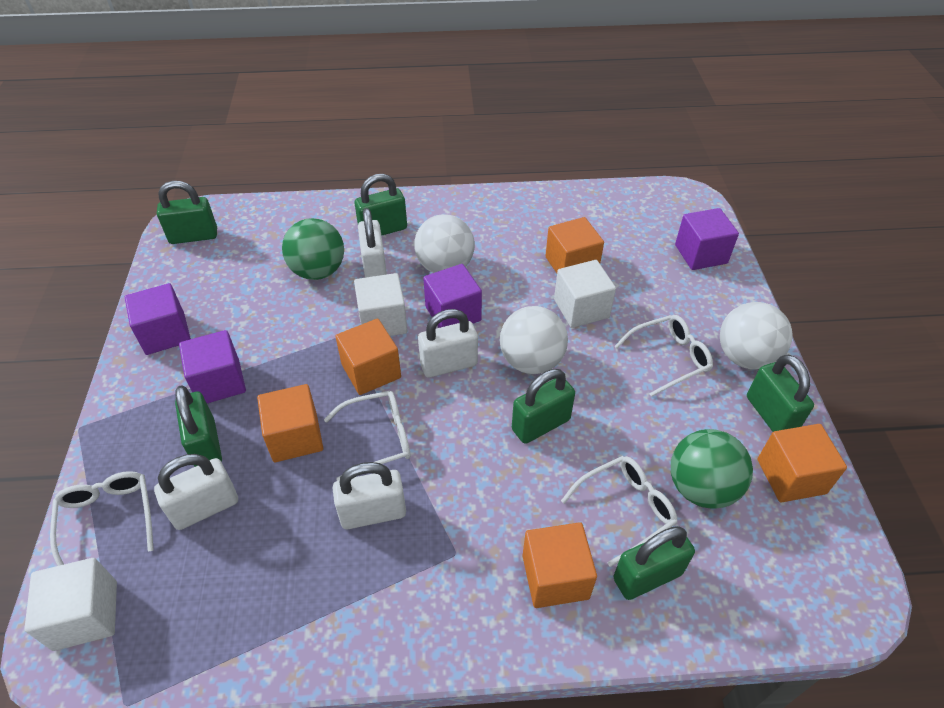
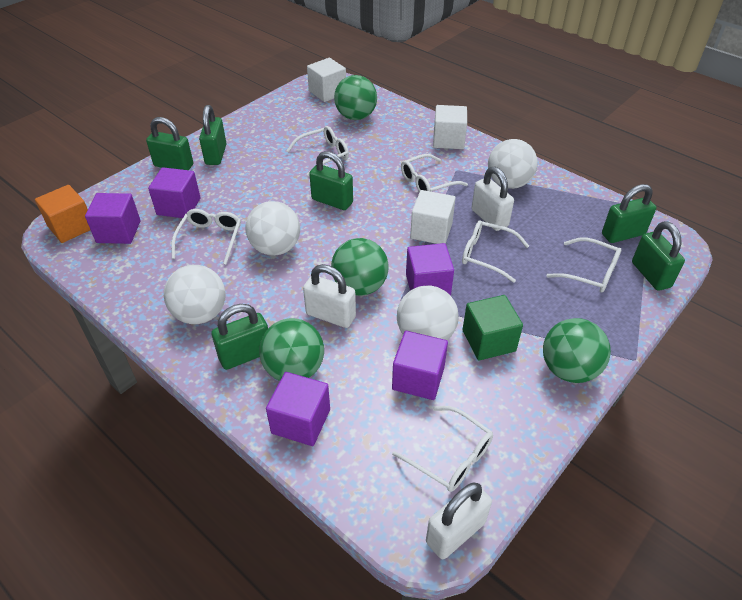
green ball: 2 -> 4
green cube: 0 -> 1
orange cube: 5 -> 1
purple cube: 4 -> 5
white ball: 3 -> 4
white glasses: 4 -> 6
white padlock: 4 -> 3

